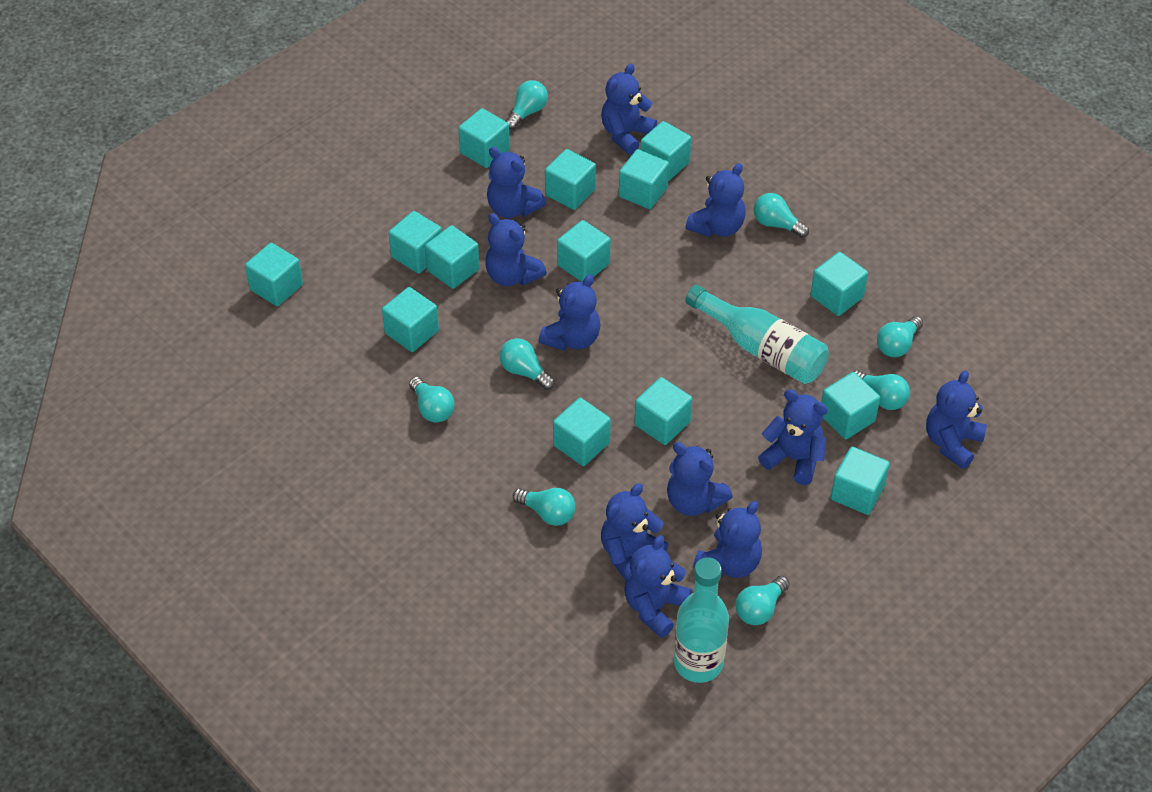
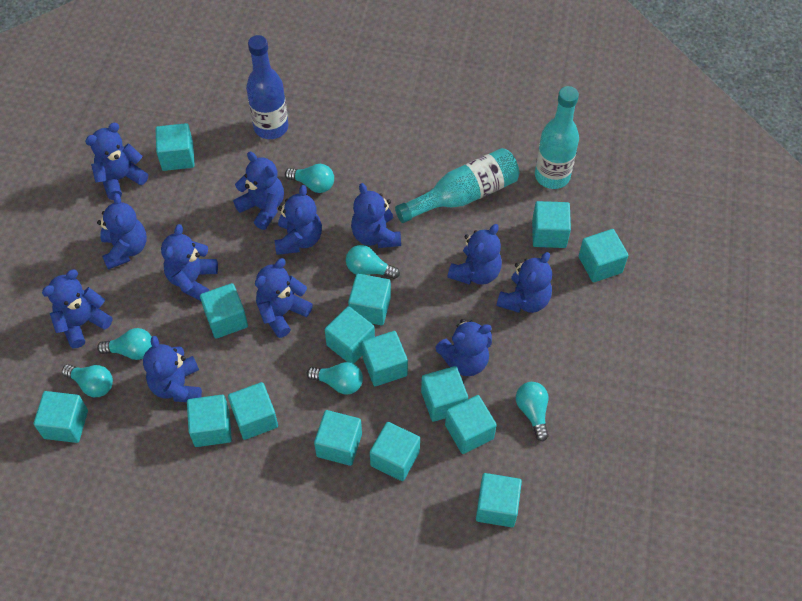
blue bottle: 0 -> 1
blue teddy bear: 11 -> 12
turquoise cube: 14 -> 15
turquoise light bulb: 8 -> 6

